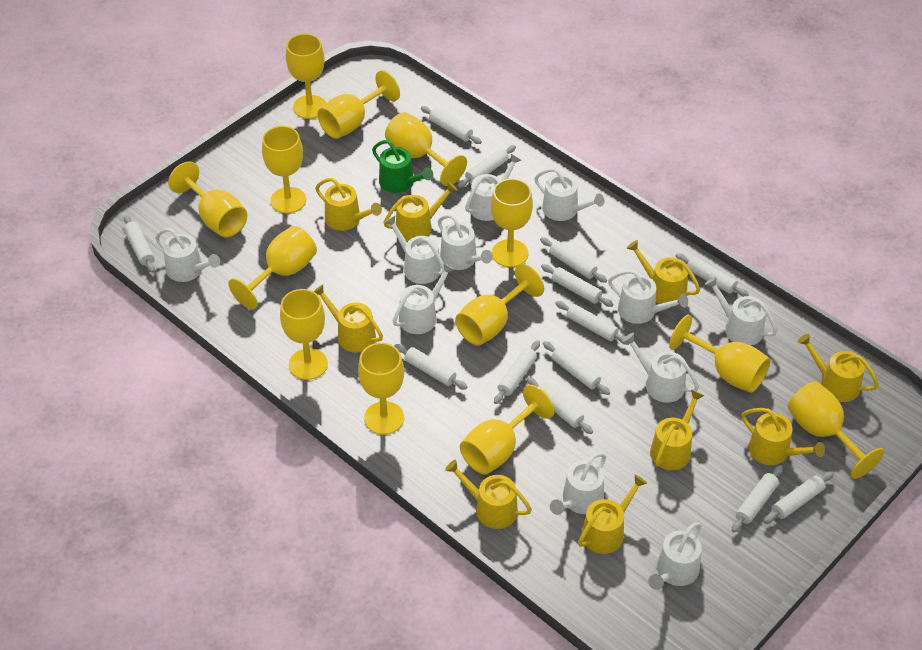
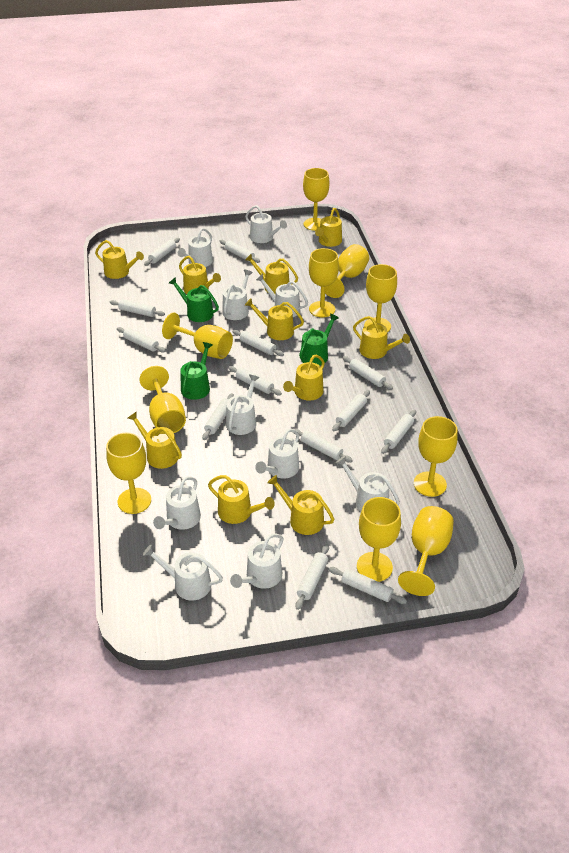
green watering can: 1 -> 3
white watering can: 11 -> 10
yellow goblet: 13 -> 10
yellow watering can: 9 -> 10

